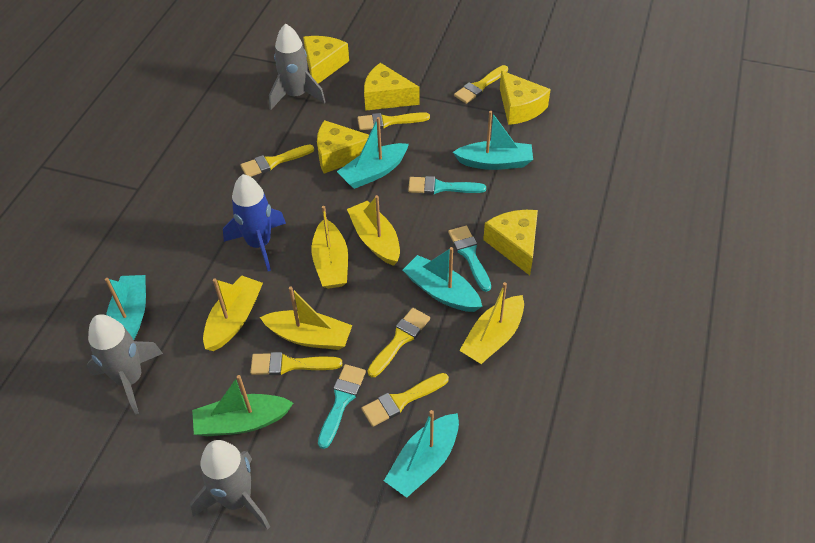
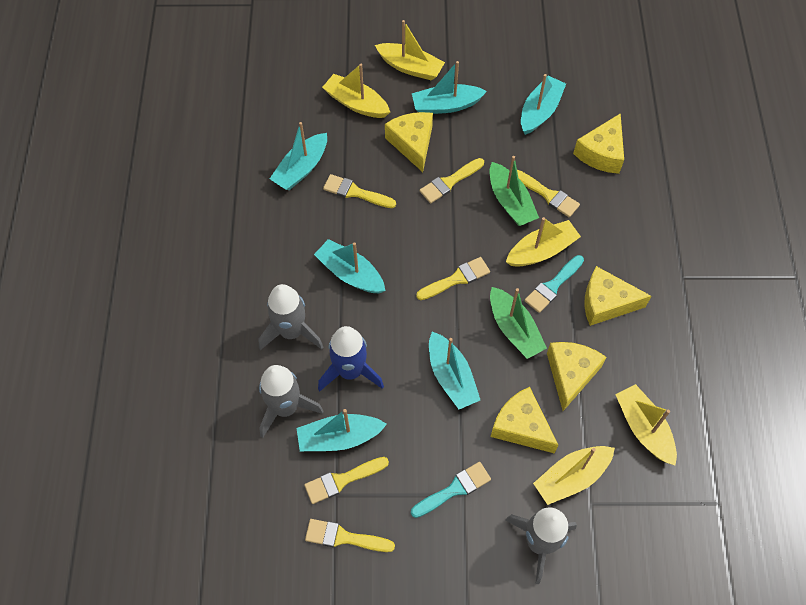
green boat: 1 -> 2
turquoise boat: 5 -> 6
turquoise brush: 3 -> 2

